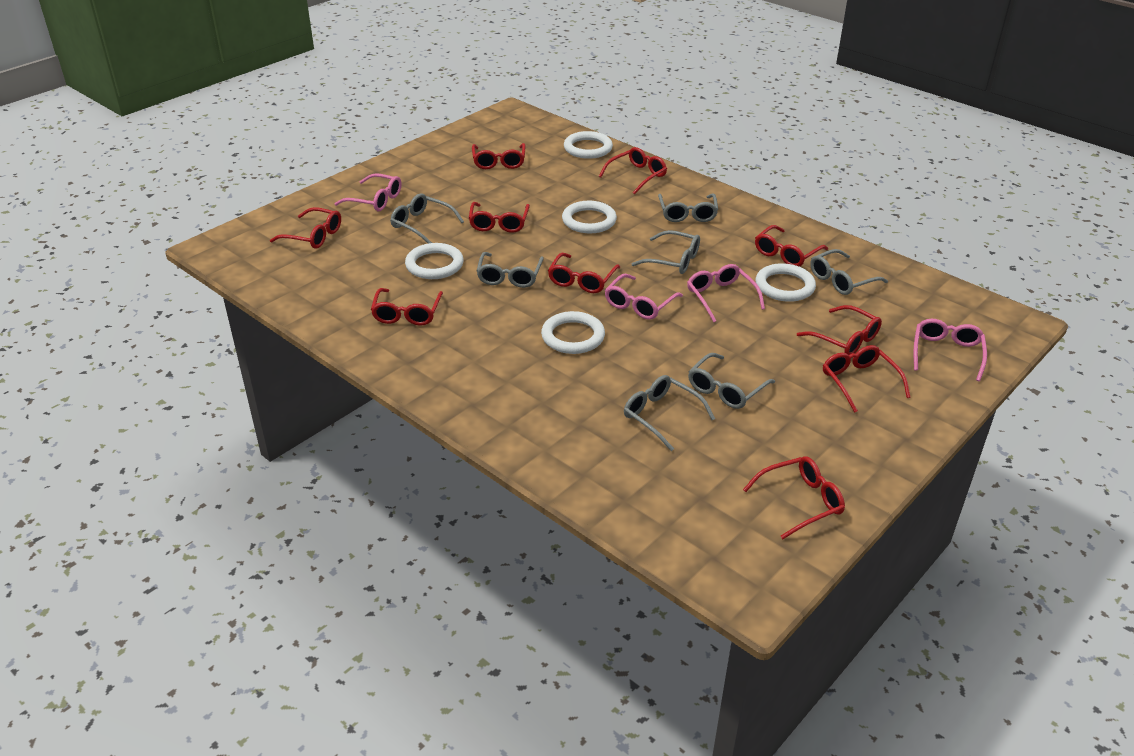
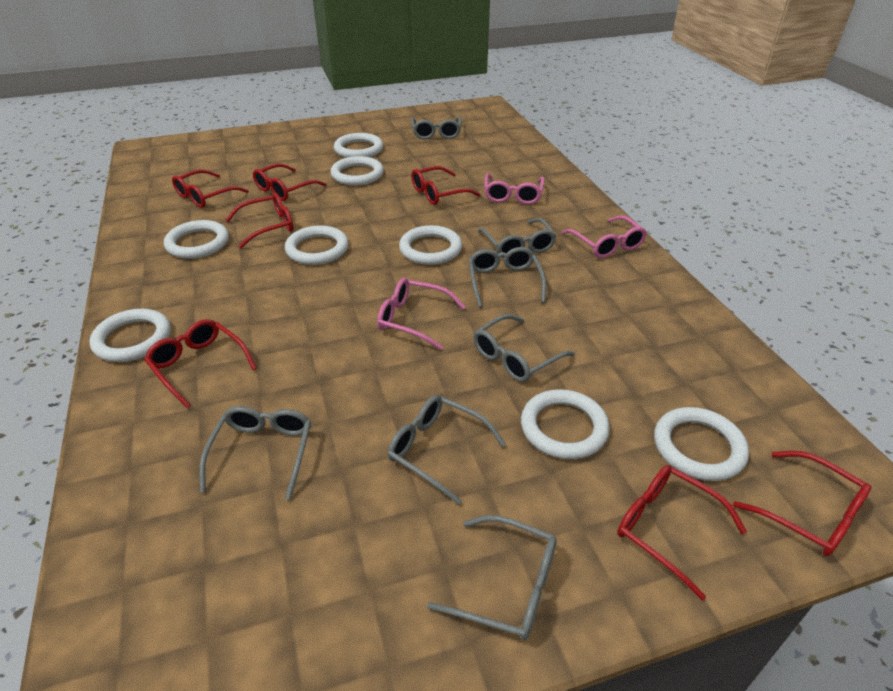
pink glasses: 4 -> 3
red glasses: 10 -> 7
white ring: 5 -> 8

